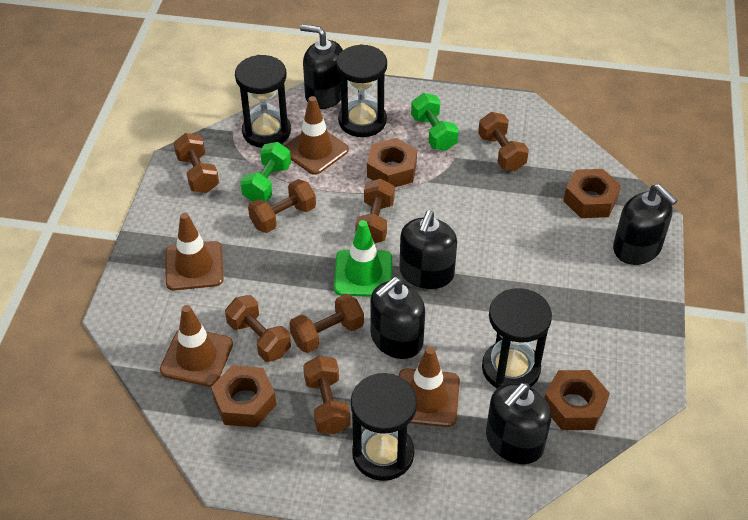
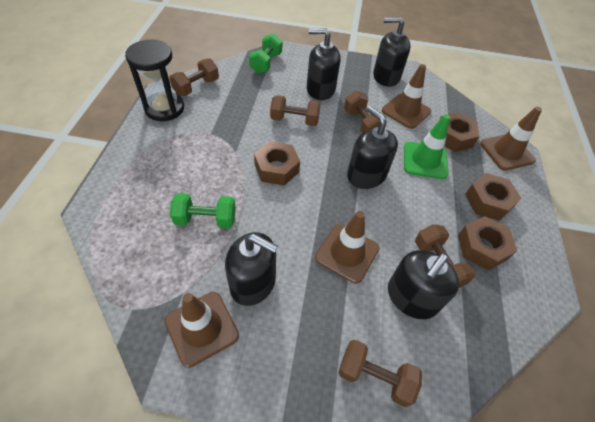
black hourglass: 4 -> 1
brown dumbbell: 7 -> 5

